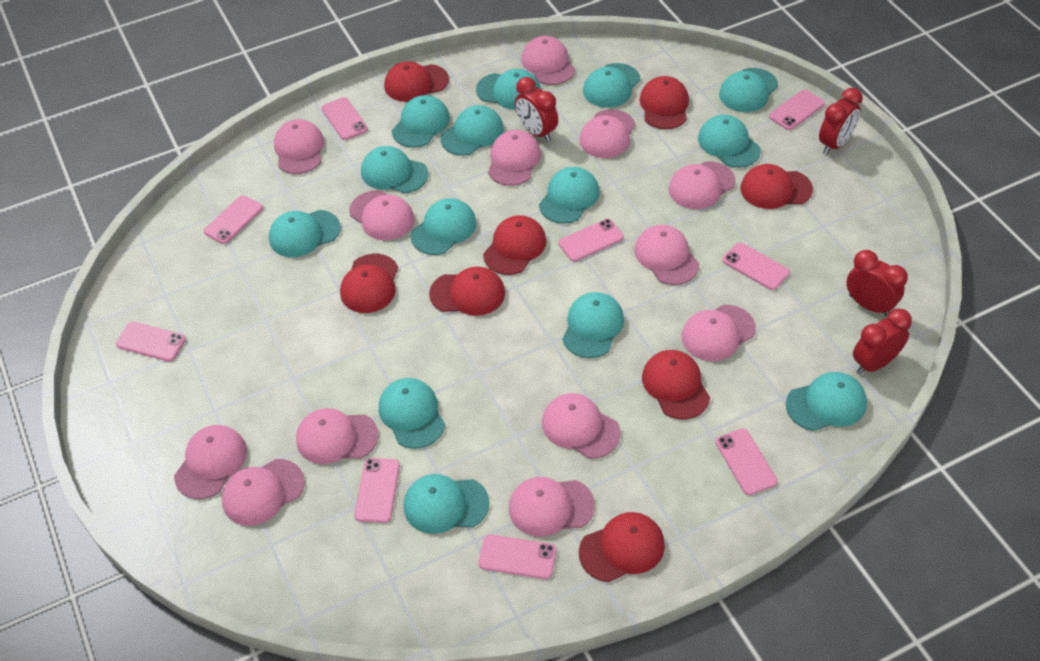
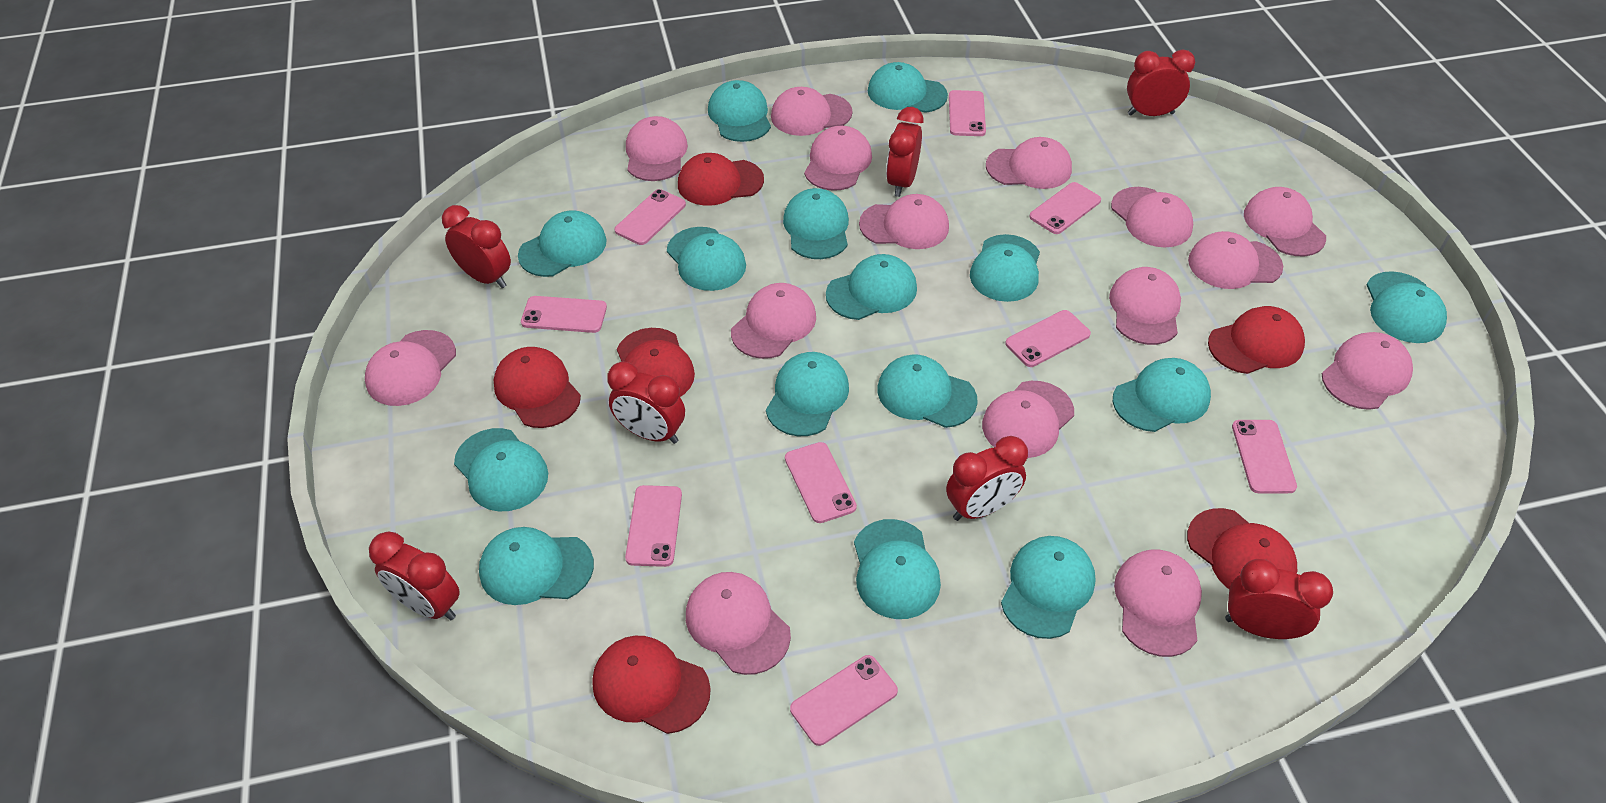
pink cap: 13 -> 15
red cap: 8 -> 6
red clock: 4 -> 7
turquoise cap: 14 -> 15

